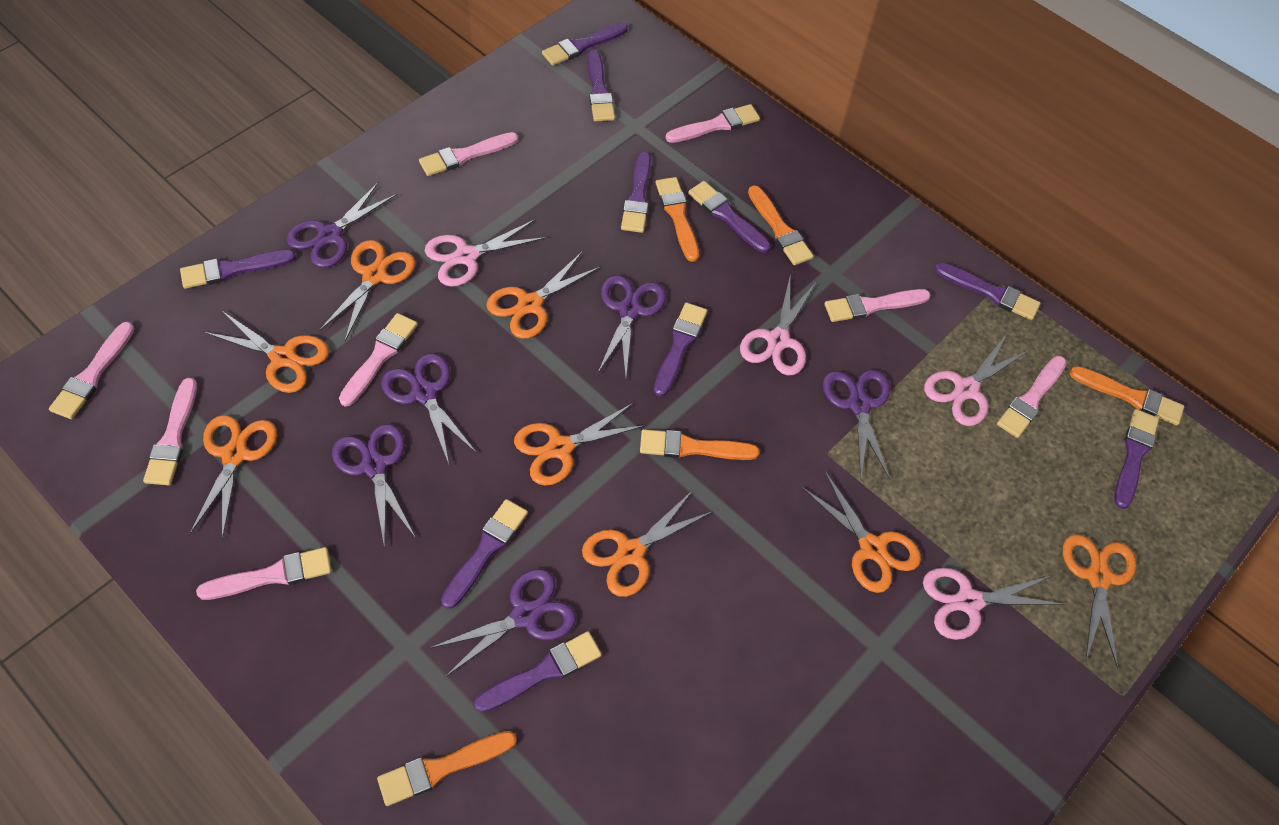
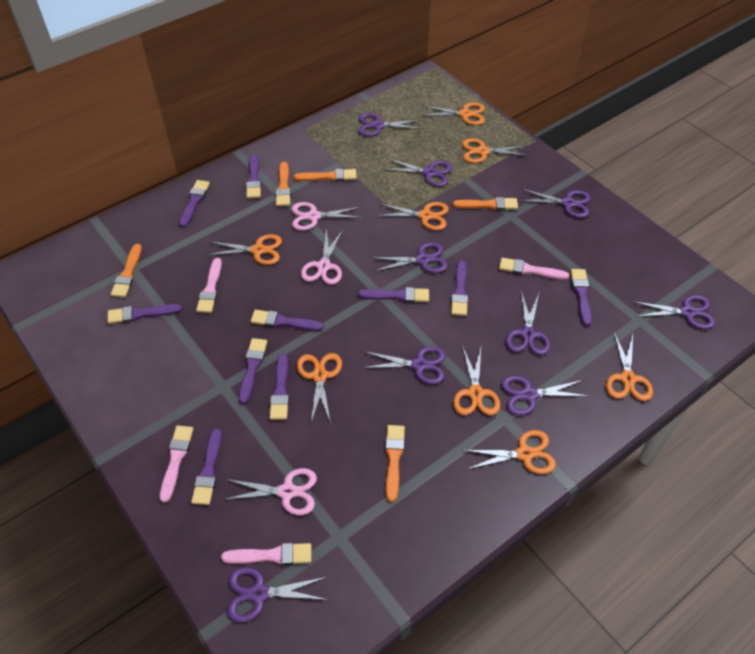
pink brush: 8 -> 4
pink scissors: 4 -> 3
purple scissors: 6 -> 9

